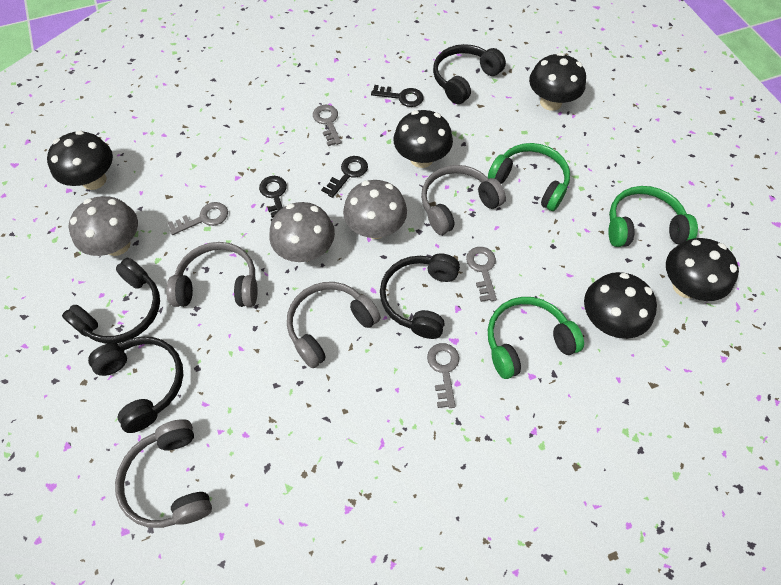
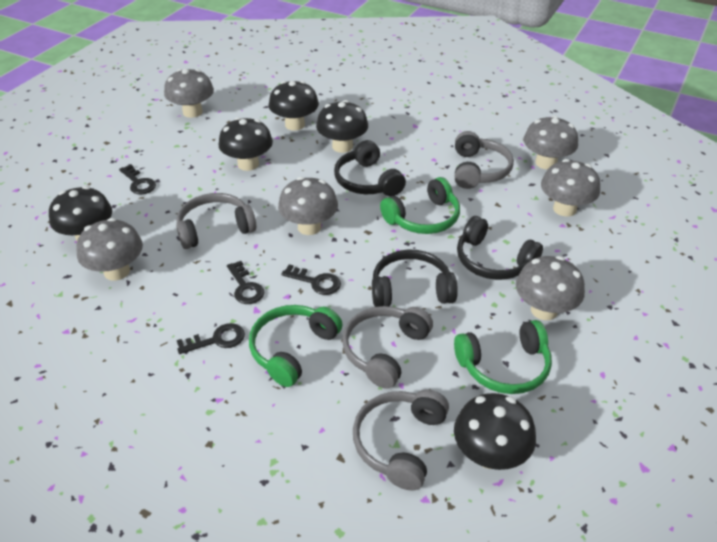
black headphones: 4 -> 3
black key: 3 -> 4
grey key: 4 -> 0
grey mushroom: 3 -> 6

